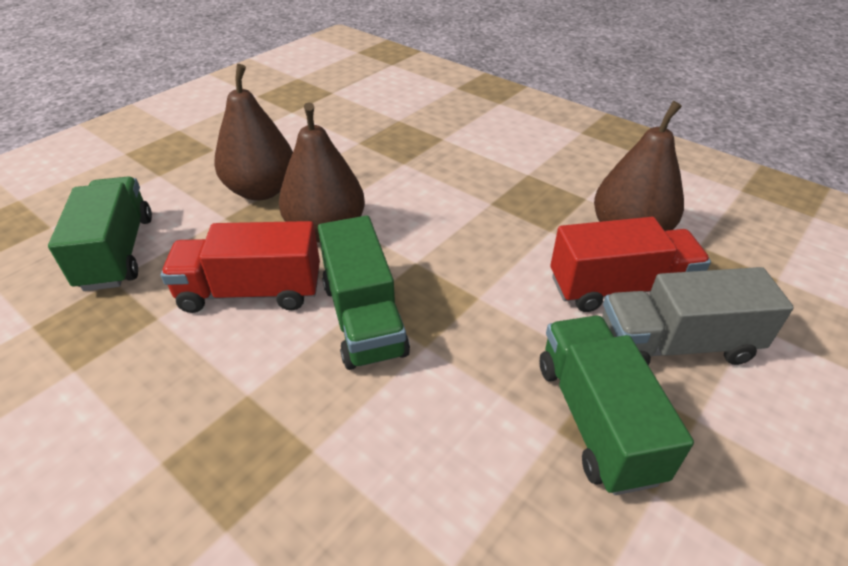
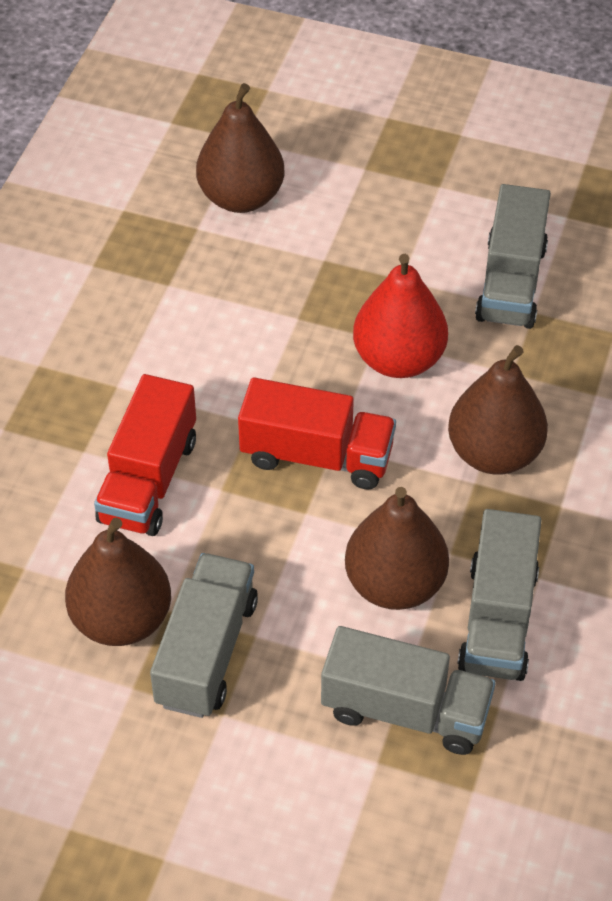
brown pear: 3 -> 4
green truck: 3 -> 0
grey truck: 1 -> 4
red pear: 0 -> 1

